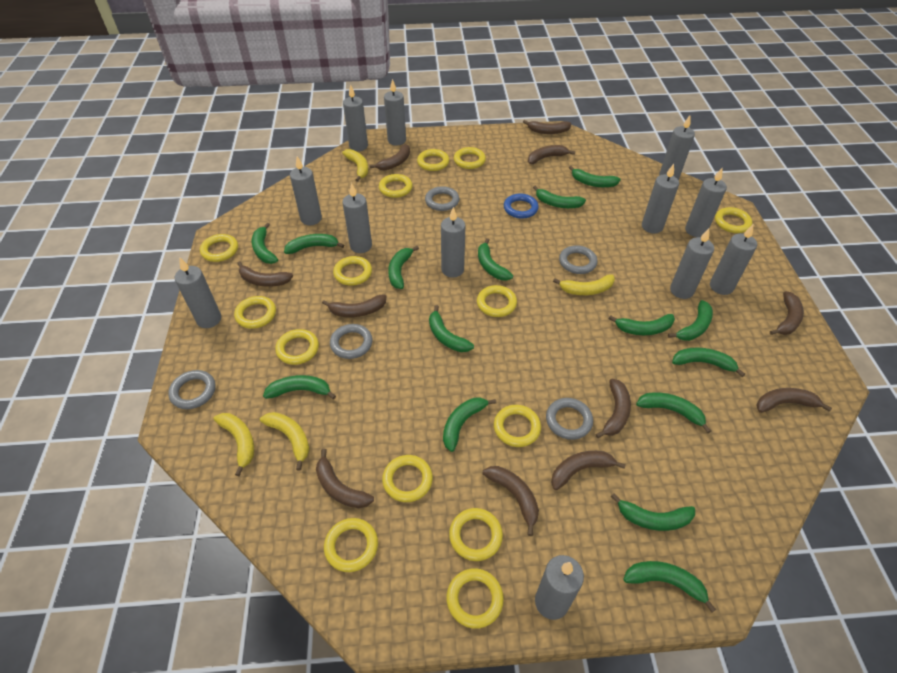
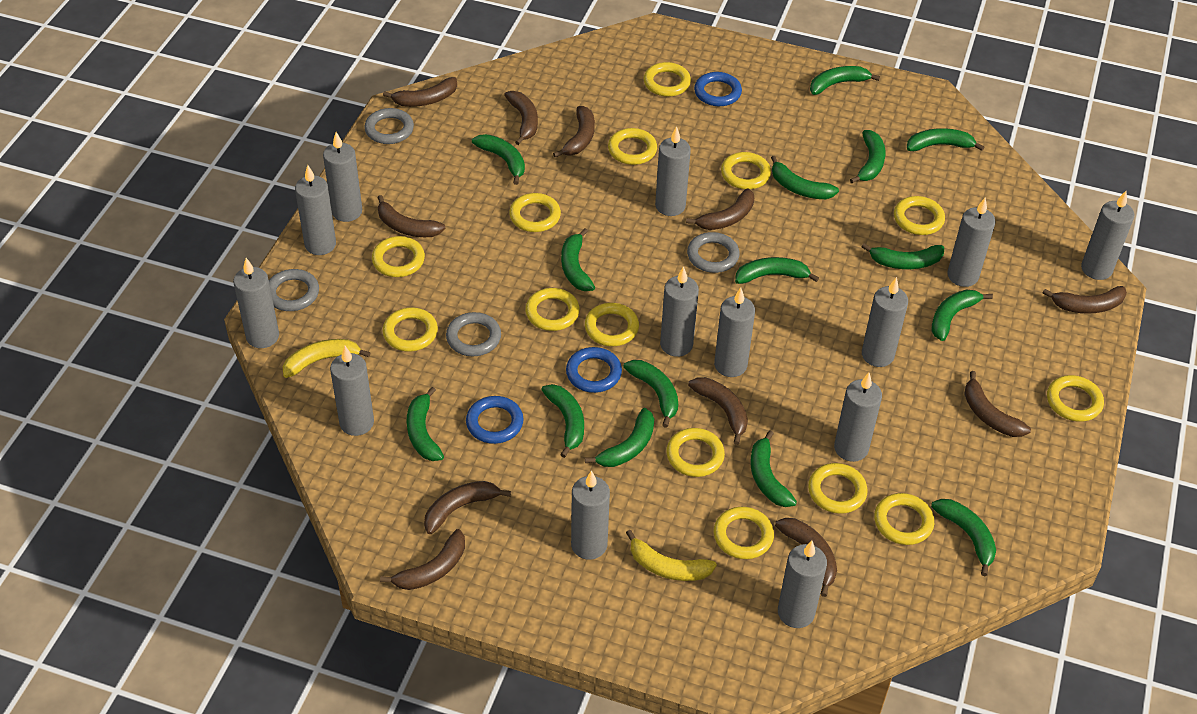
blue ring: 1 -> 3
grey candle: 12 -> 13
grey ring: 5 -> 4
yellow banana: 4 -> 2

